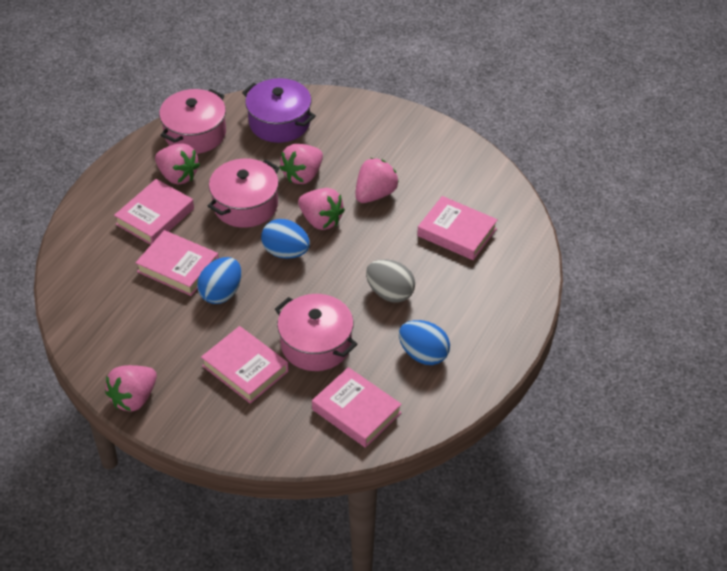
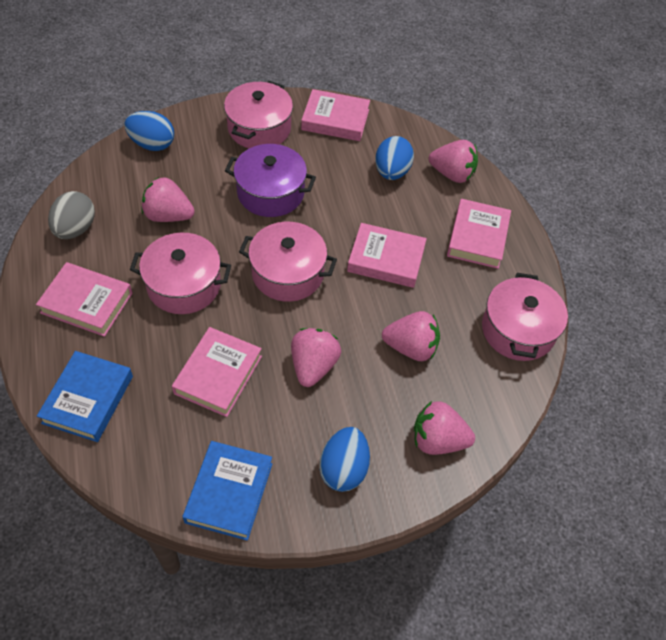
blue book: 0 -> 2
pink pot: 3 -> 4

